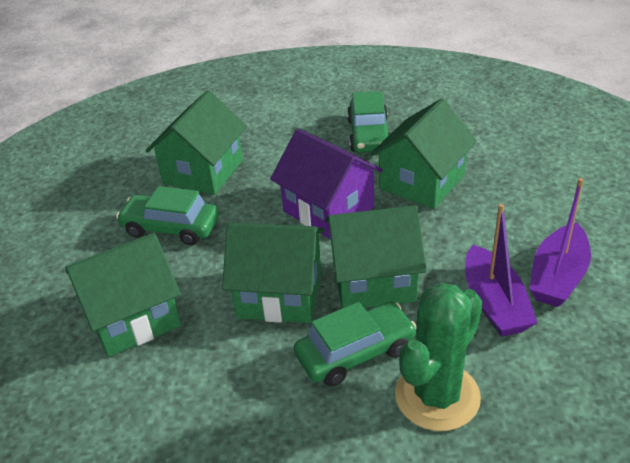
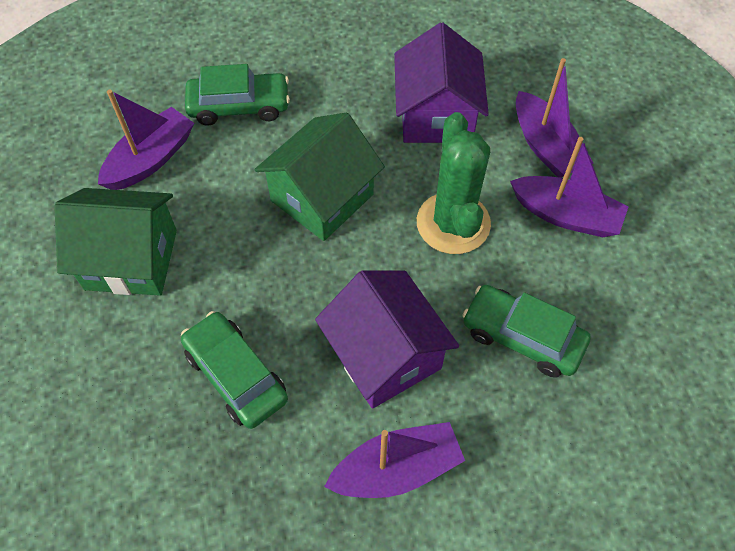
green house: 5 -> 2
purple boat: 2 -> 4
purple house: 1 -> 2

